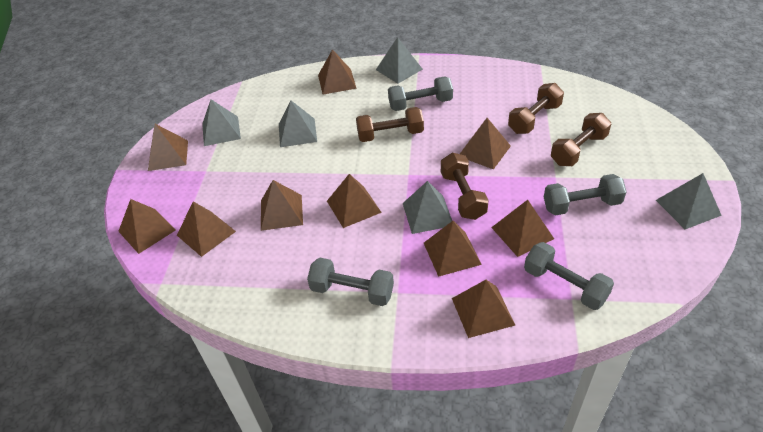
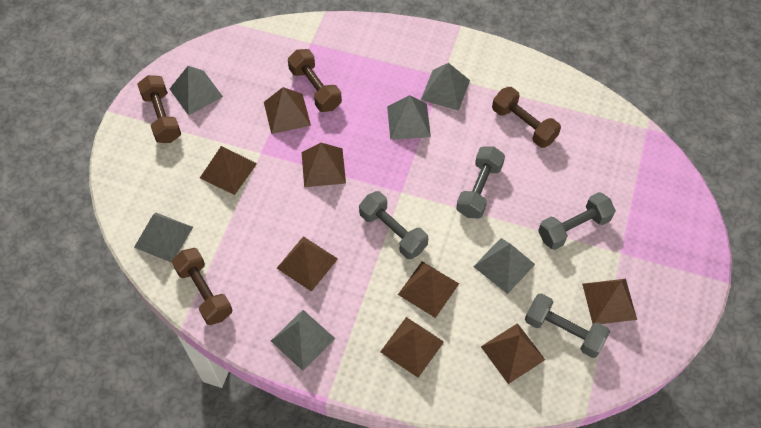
brown pyramid: 10 -> 8
grey pyramid: 5 -> 6

